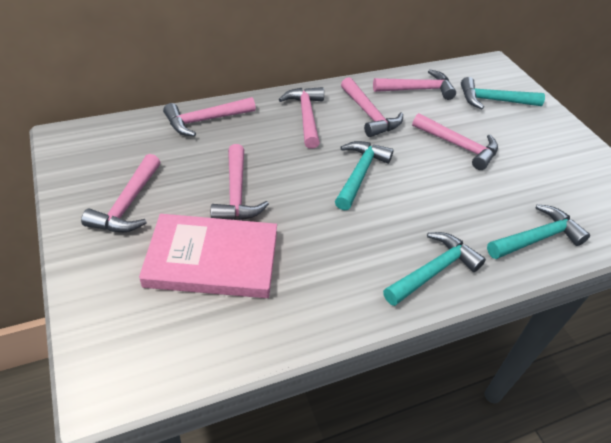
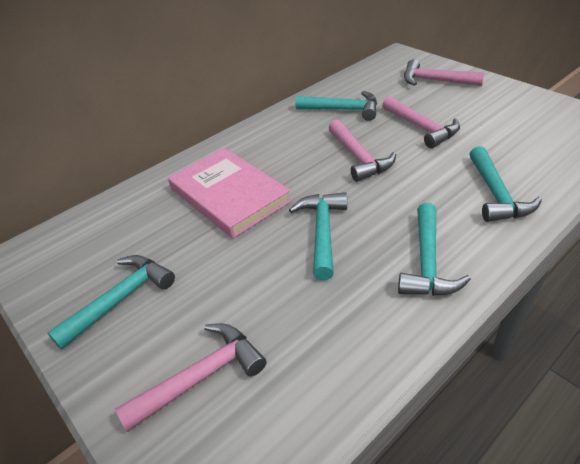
pink hammer: 7 -> 4
turquoise hammer: 4 -> 5

